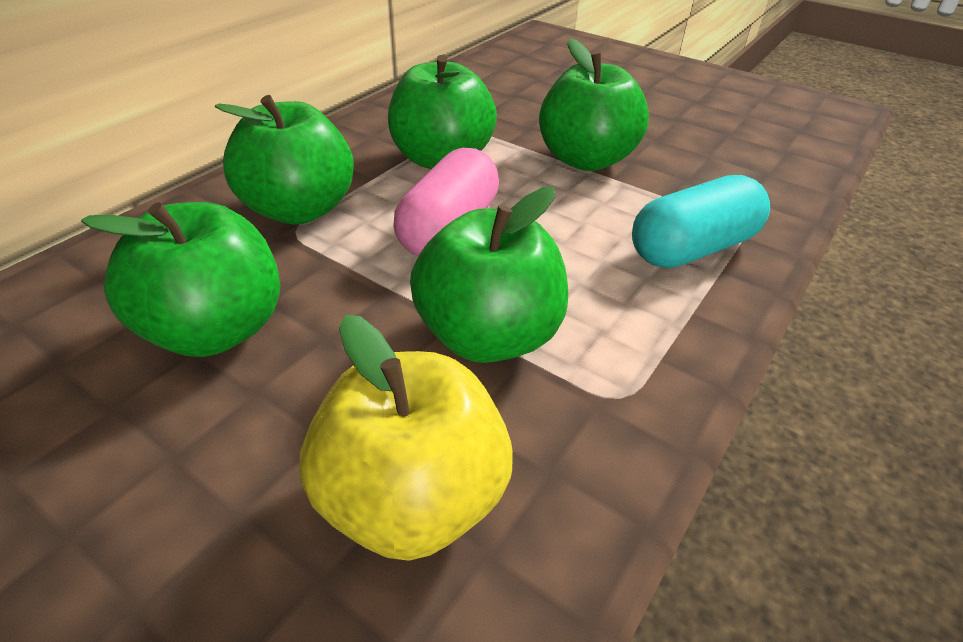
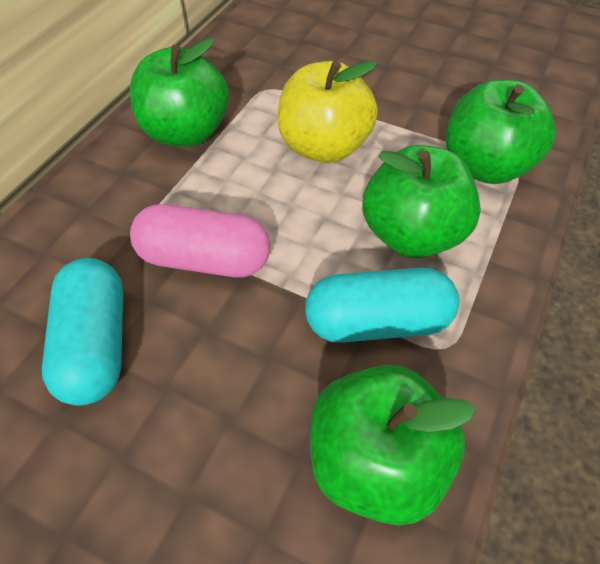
green apple: 5 -> 4
turquoise capsule: 1 -> 2

